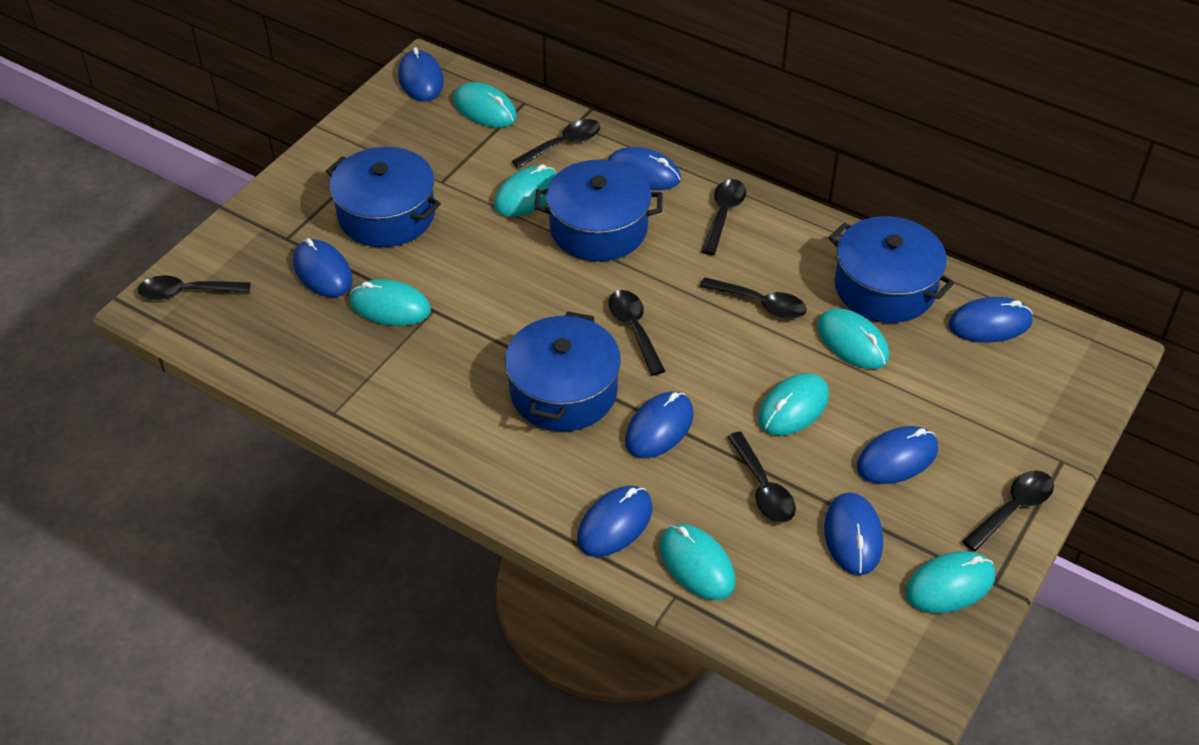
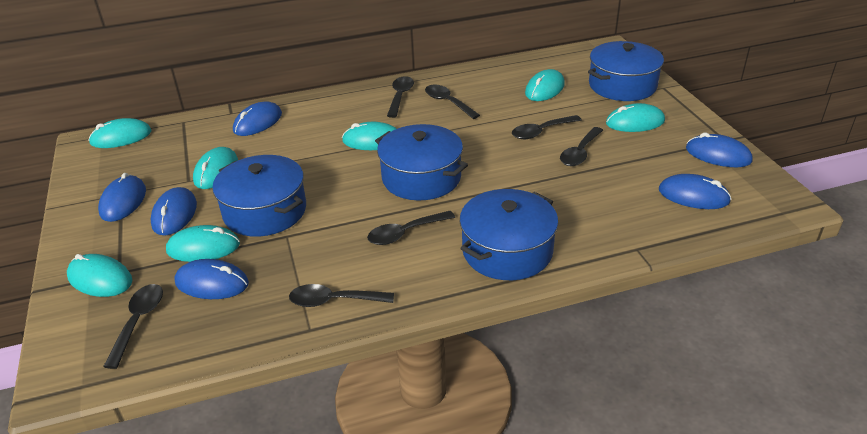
blue mouse: 8 -> 6

